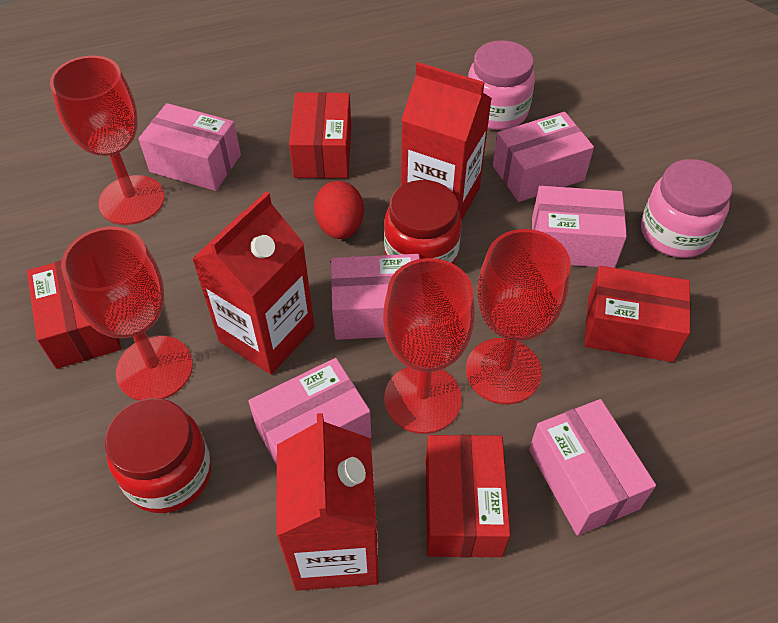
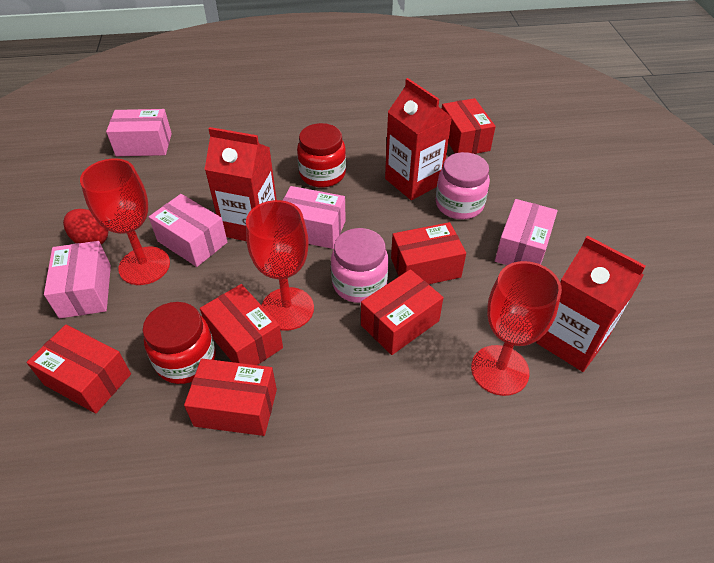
pink box: 6 -> 5
red box: 4 -> 6
red goblet: 4 -> 3

